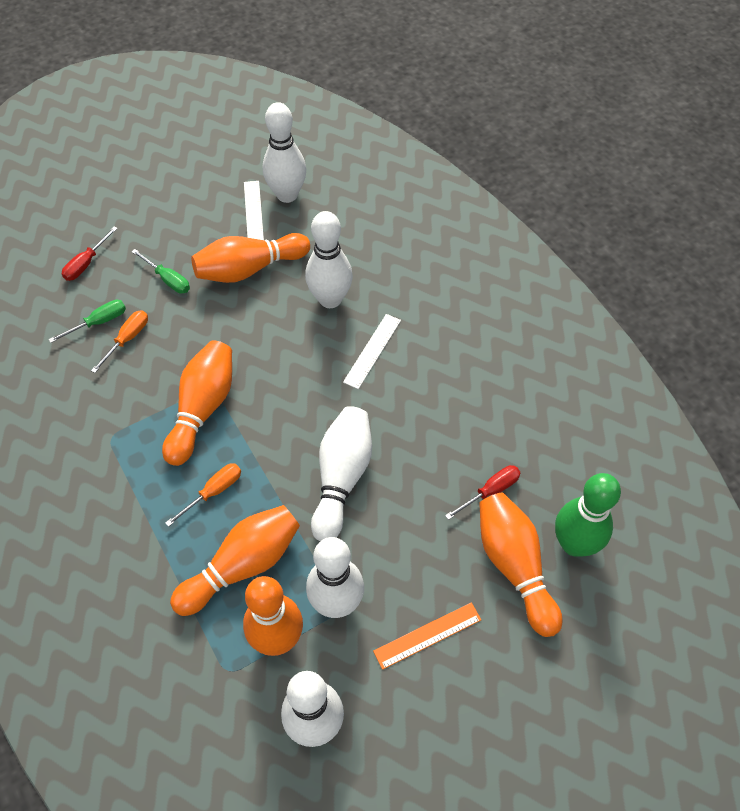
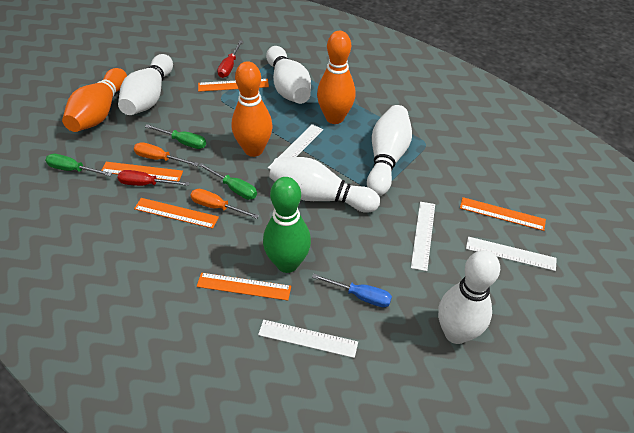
blue screwdriver: 0 -> 1
green screwdriver: 2 -> 3
orange bowling pin: 5 -> 3
orange ruler: 1 -> 5
white ruler: 2 -> 4

